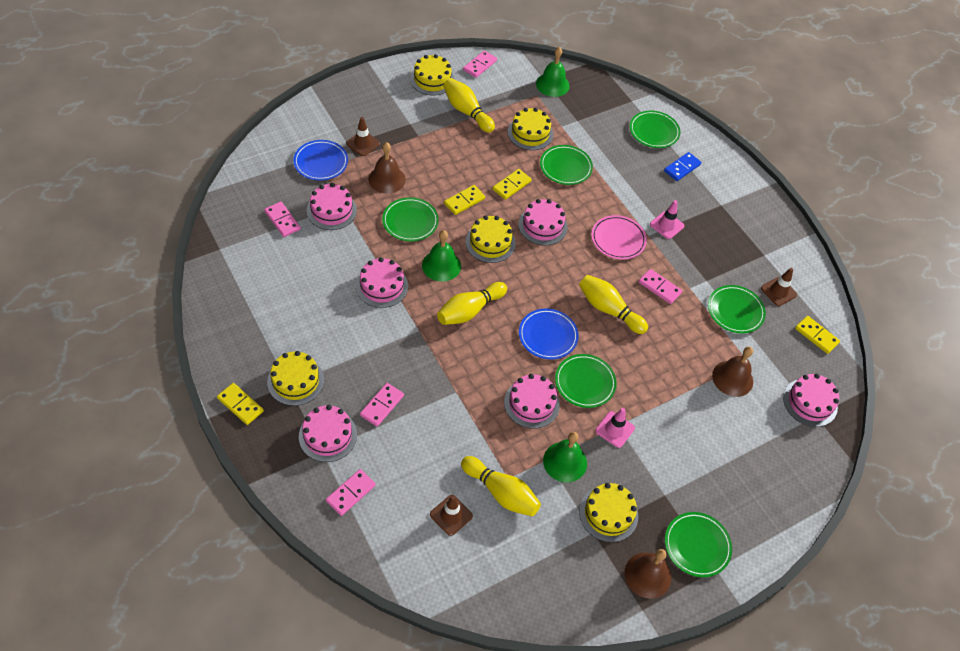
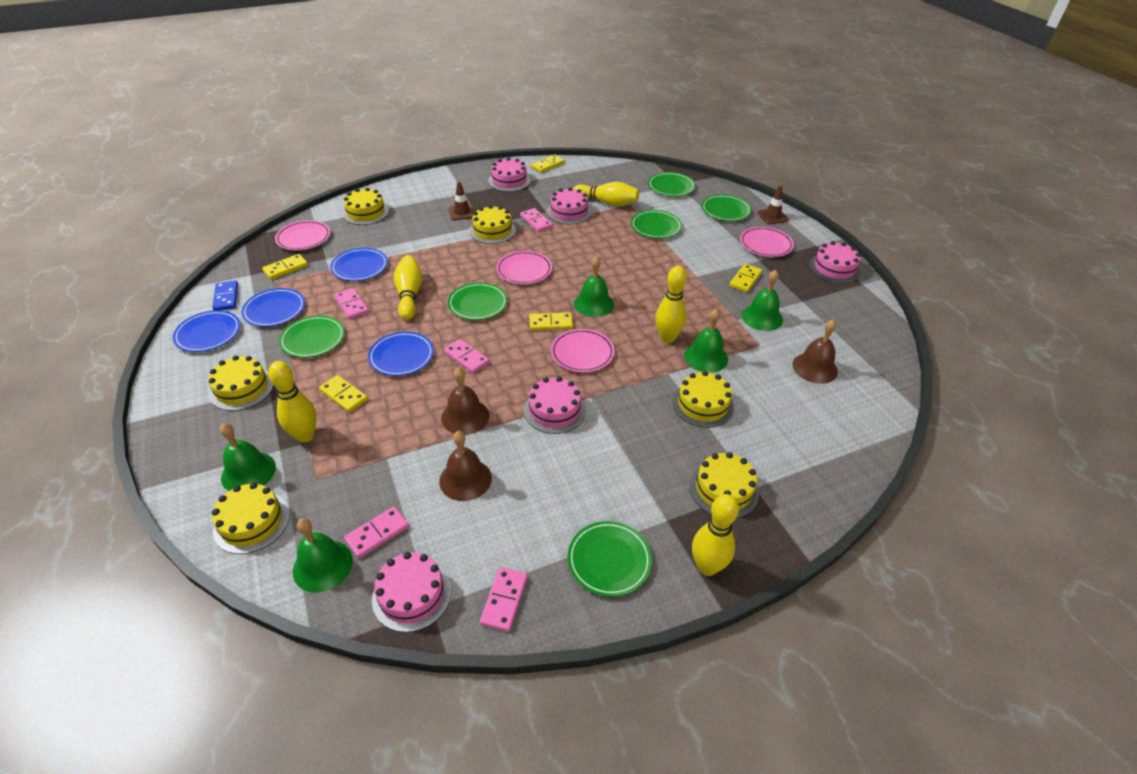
blue plate: 2 -> 4
brown traffic cone: 3 -> 2
green bell: 3 -> 5
pink cake: 6 -> 5
pink plate: 1 -> 4
pink traffic cone: 2 -> 0
yellow bowling pin: 4 -> 5
yellow cake: 5 -> 6
yellow domino: 4 -> 5

